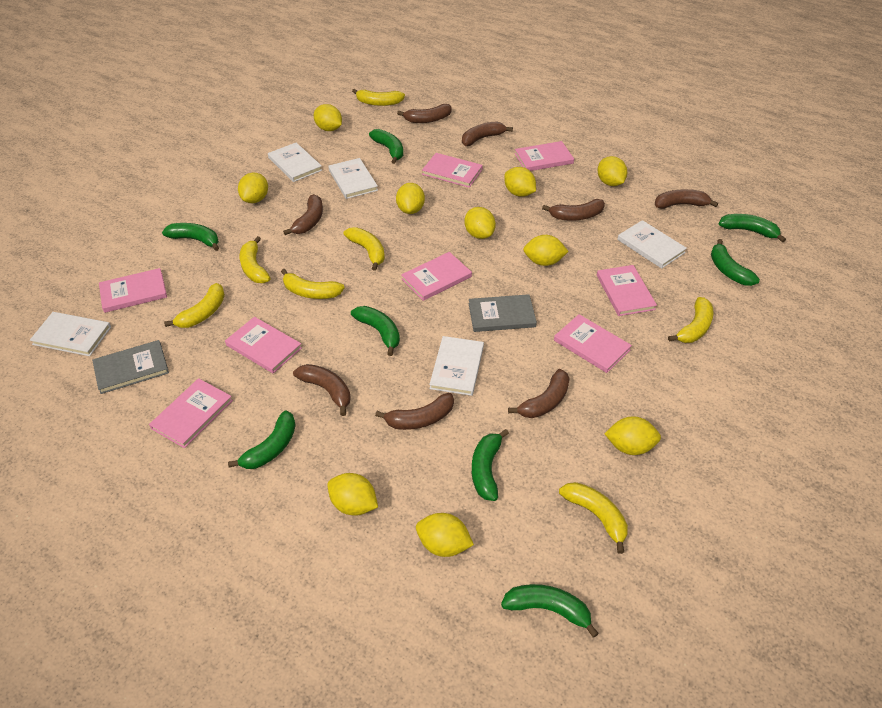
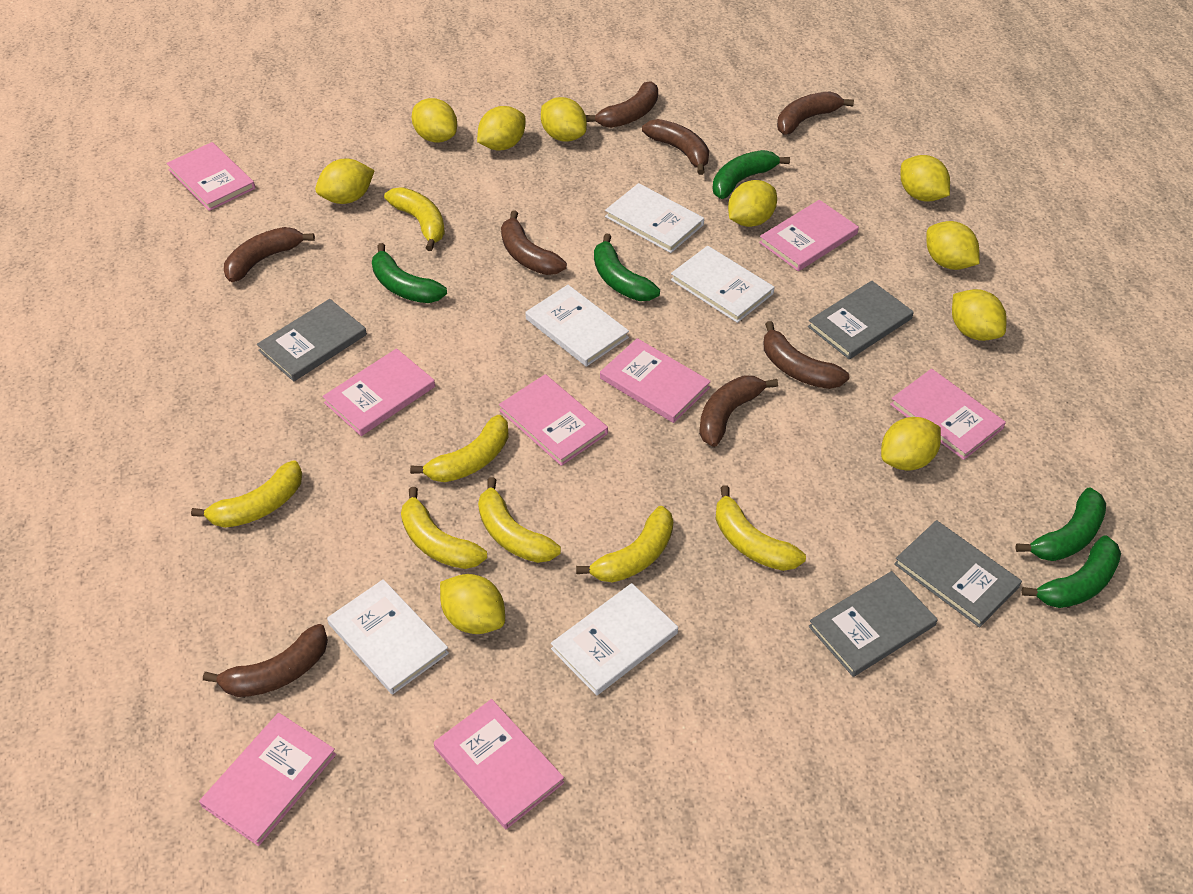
green banana: 8 -> 5
grey book: 2 -> 4

